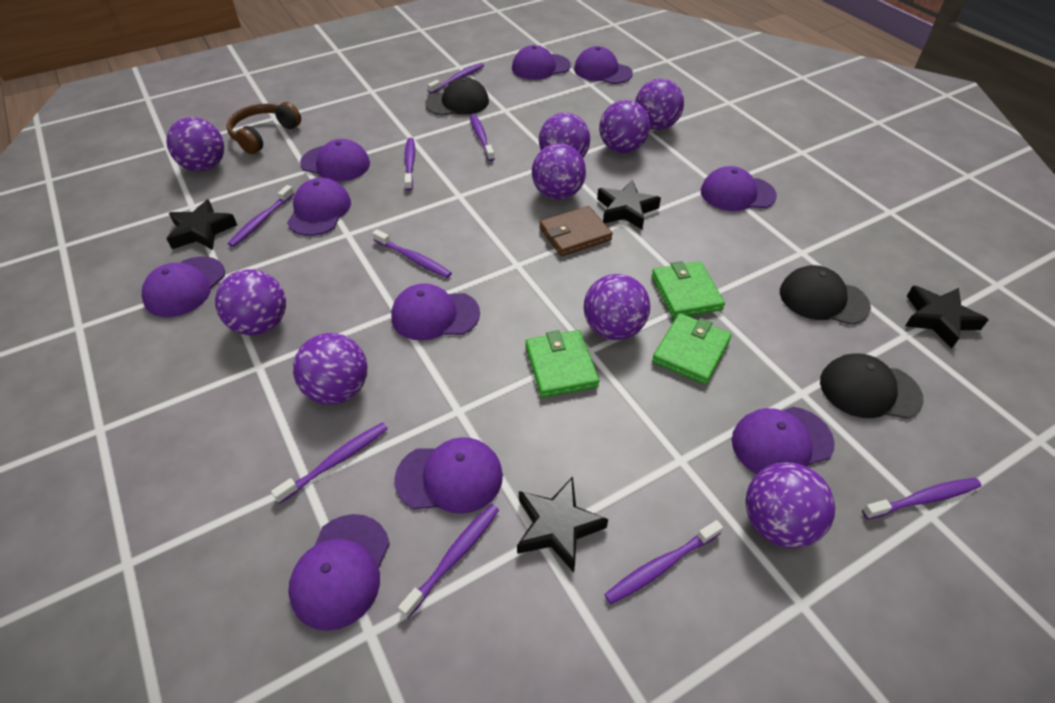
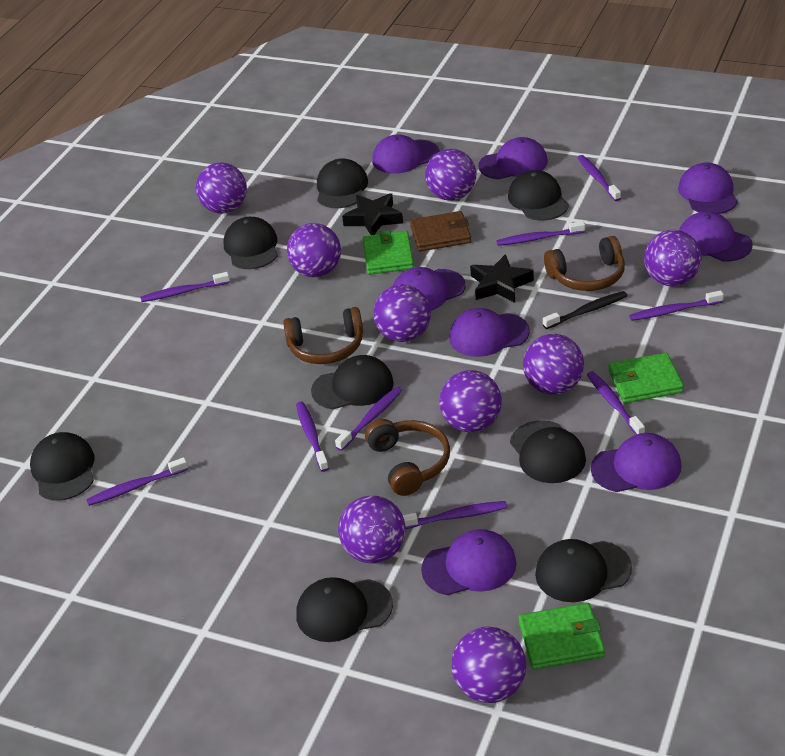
black cap: 3 -> 8
black star: 4 -> 2
black toothbrush: 0 -> 1
brown headphones: 1 -> 3
purple cap: 10 -> 8

